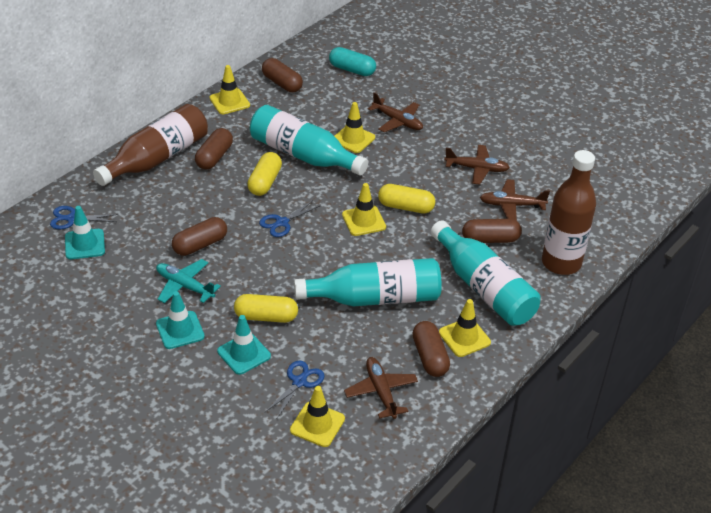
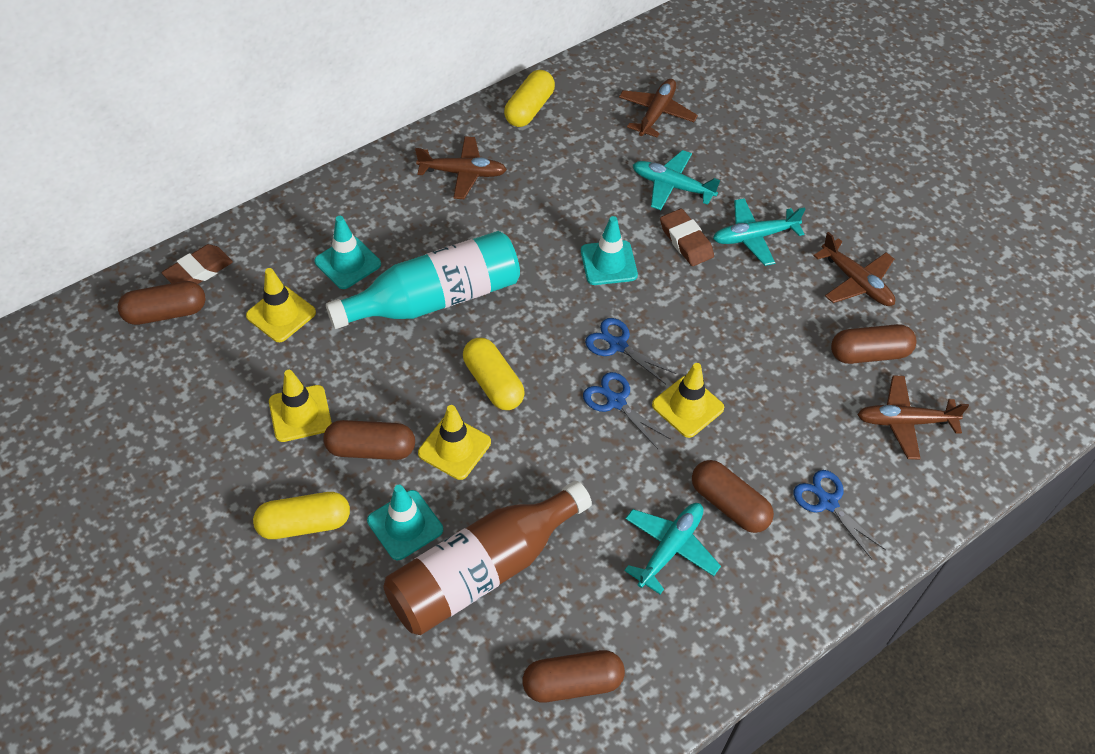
brown bottle: 2 -> 1
brown eraser: 0 -> 2
turquoise bottle: 3 -> 1
turquoise capsule: 1 -> 0
turquoise plane: 1 -> 3
yellow traffic cone: 5 -> 4

